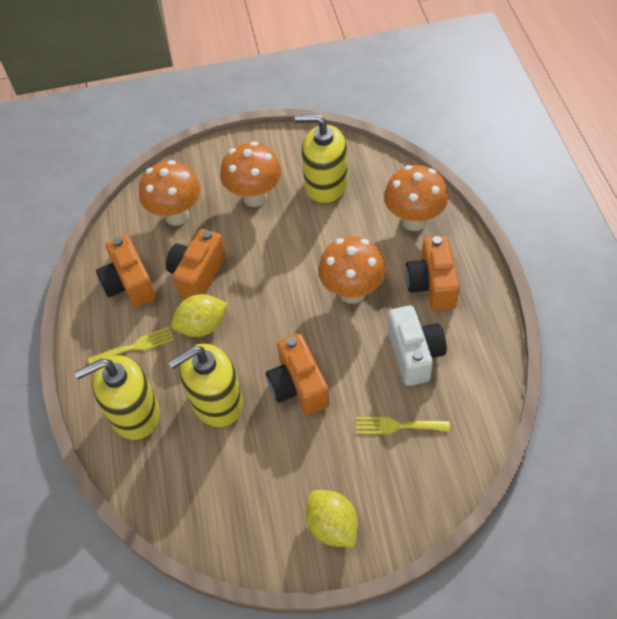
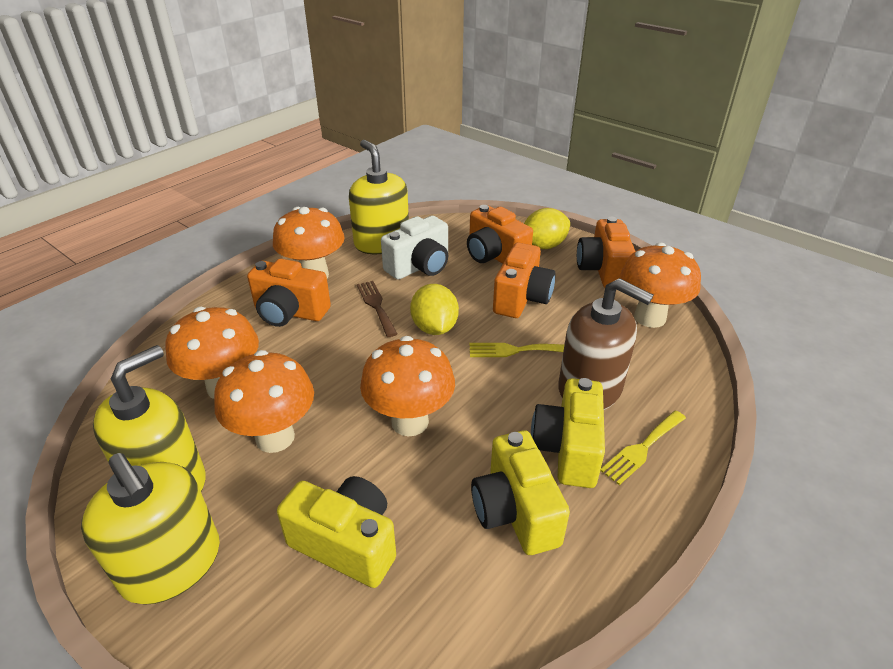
brown fork: 0 -> 1
brown soap dispenser: 0 -> 1
orange mushroom: 4 -> 5
yellow camera: 0 -> 3

